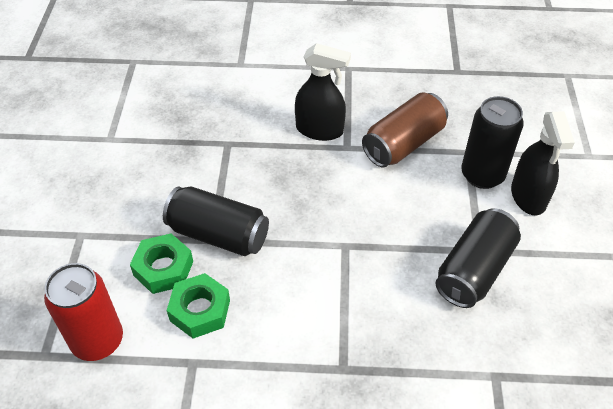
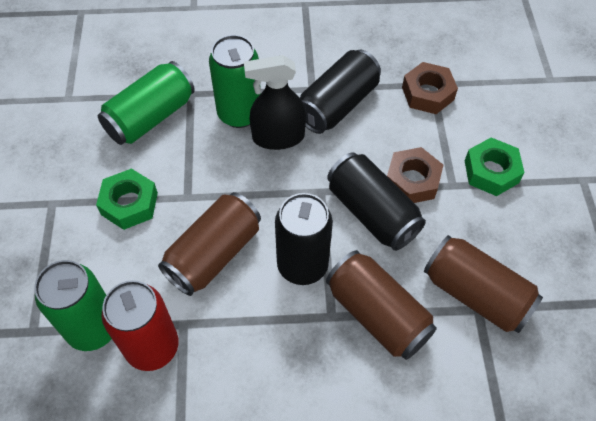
black spray bottle: 2 -> 1
brown can: 1 -> 3
brown nut: 0 -> 2
green can: 0 -> 3

